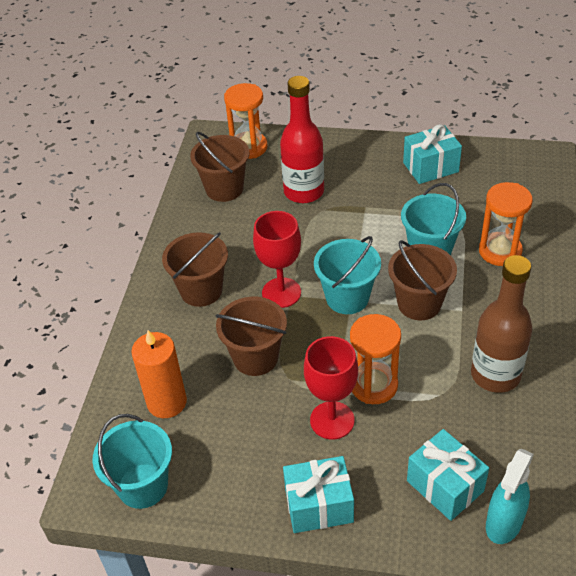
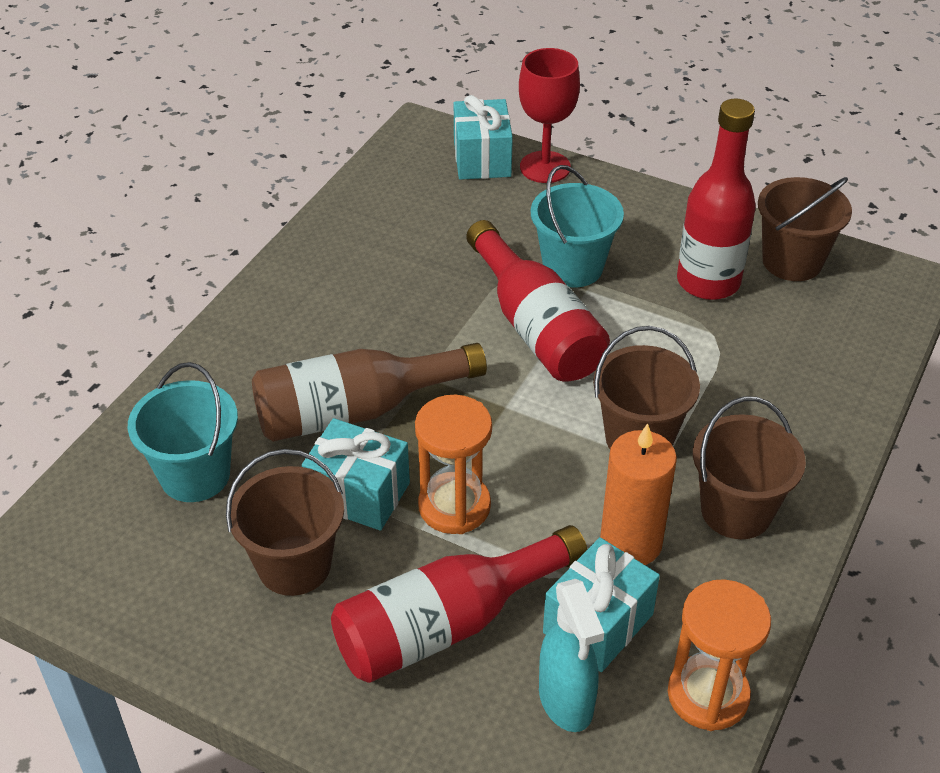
orange hourglass: 3 -> 2
red bottle: 1 -> 3
red goblet: 2 -> 1
turquoise bucket: 3 -> 2

